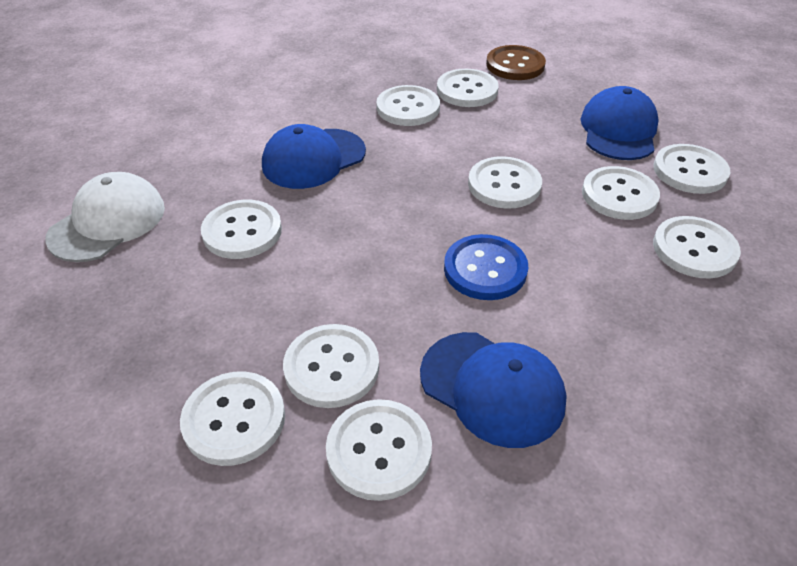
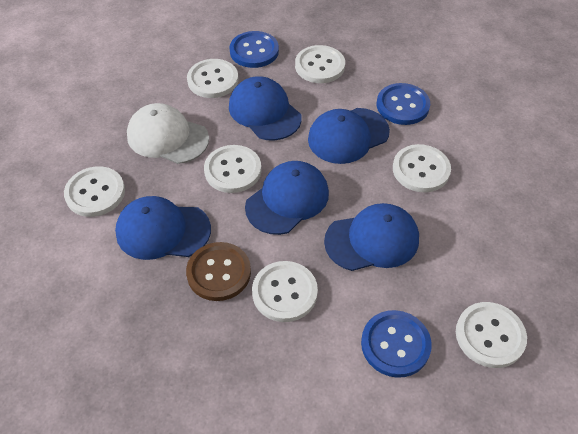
blue button: 1 -> 3
blue cap: 3 -> 5
white button: 10 -> 7

